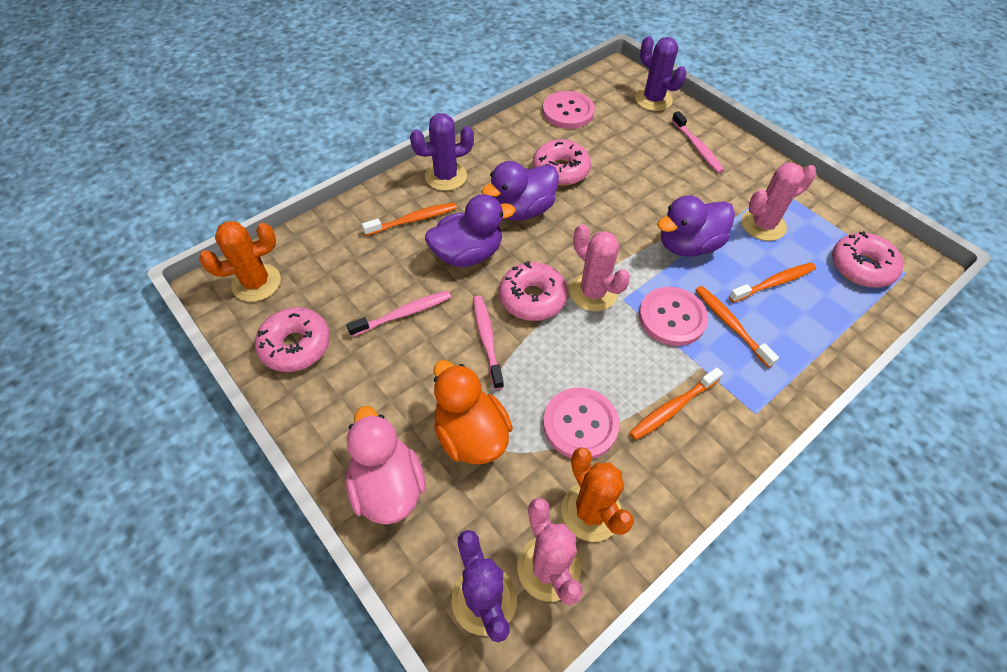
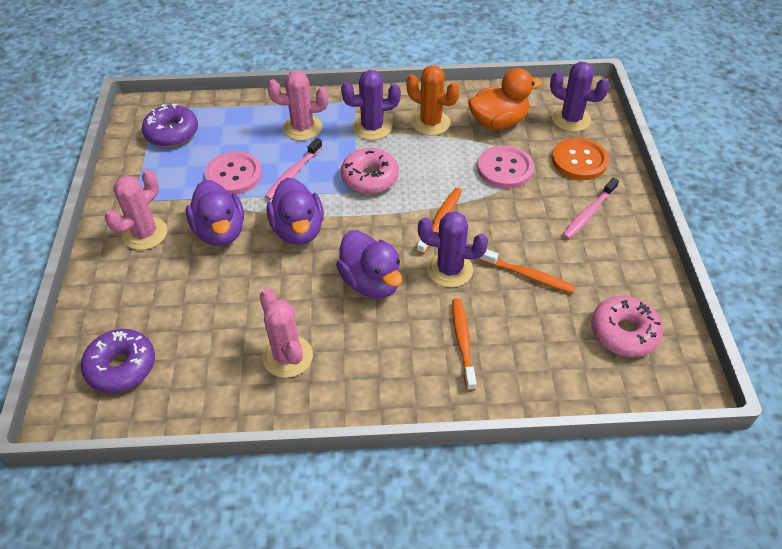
orange button: 0 -> 1
orange cactus: 2 -> 1
orange toothbrush: 4 -> 3
pink button: 3 -> 2
pink donut: 4 -> 2
pink duck: 1 -> 0
pink toothbrush: 3 -> 2
purple donut: 0 -> 2

